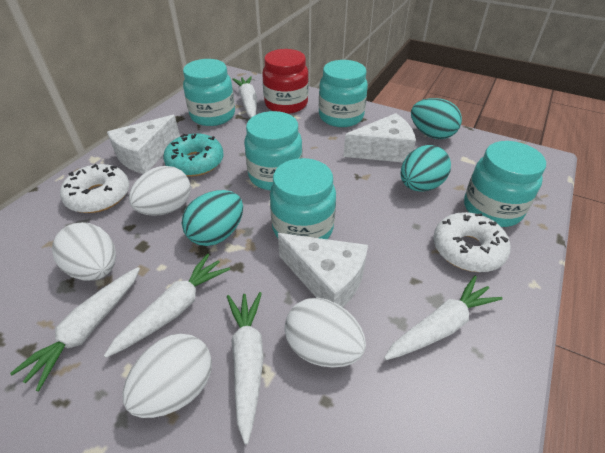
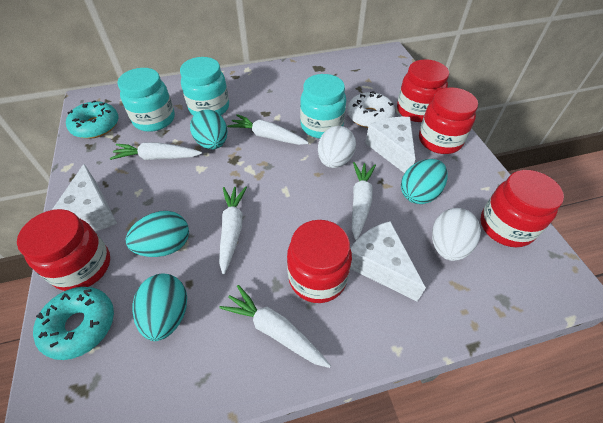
red jar: 1 -> 5
turquoise donut: 1 -> 2
turquoise egg: 3 -> 4
turquoise jar: 5 -> 3
white donut: 2 -> 1
white egg: 4 -> 2

